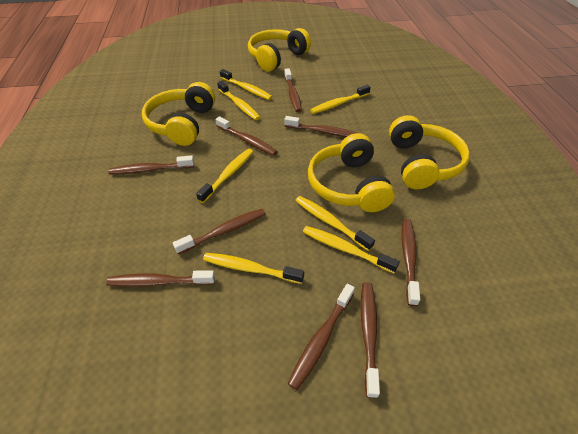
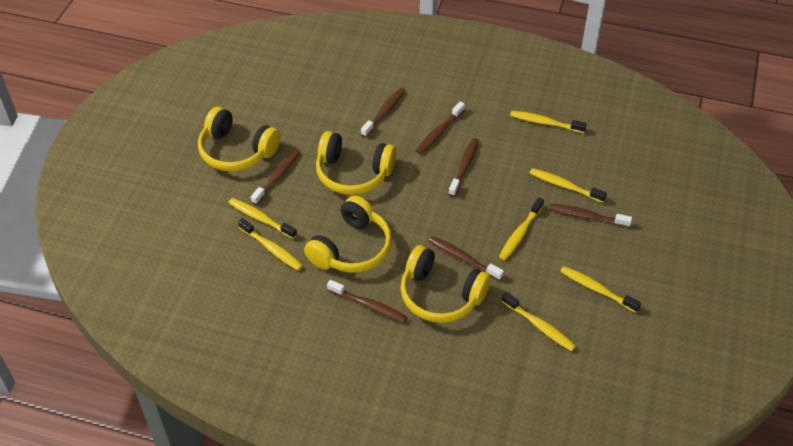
brown toothbrush: 9 -> 7

